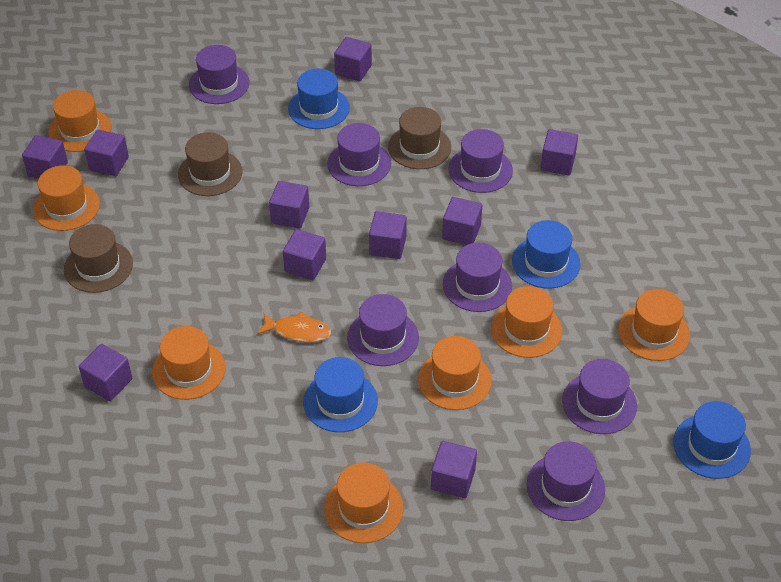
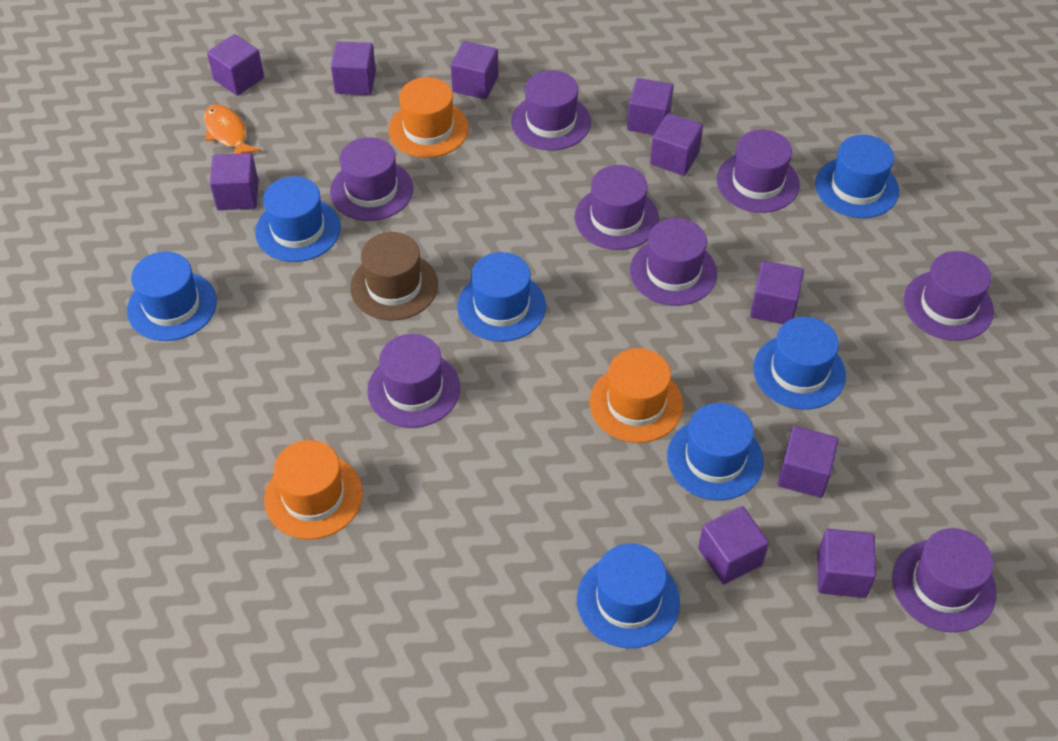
blue hat: 4 -> 7
brown hat: 3 -> 1
orange hat: 7 -> 3
purple hat: 7 -> 8

